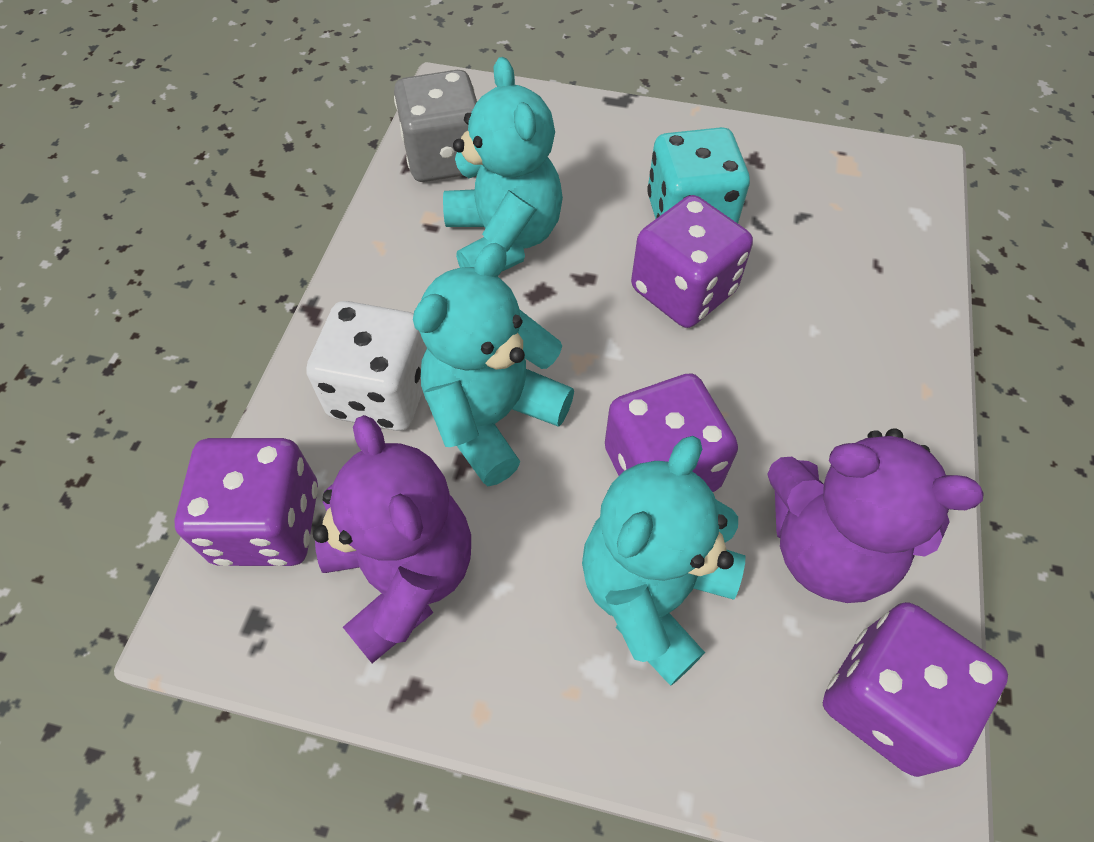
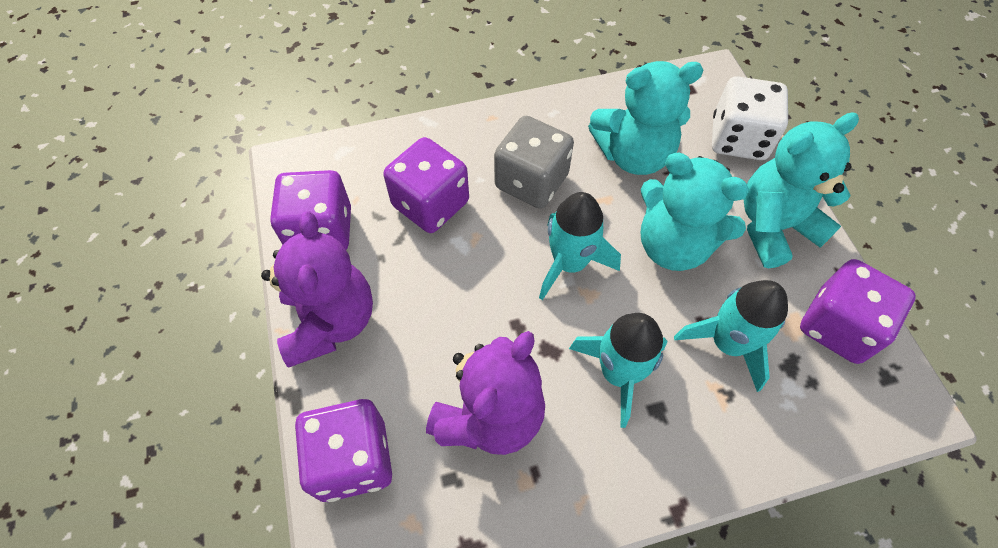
turquoise dice: 1 -> 0
turquoise rocket: 0 -> 3

